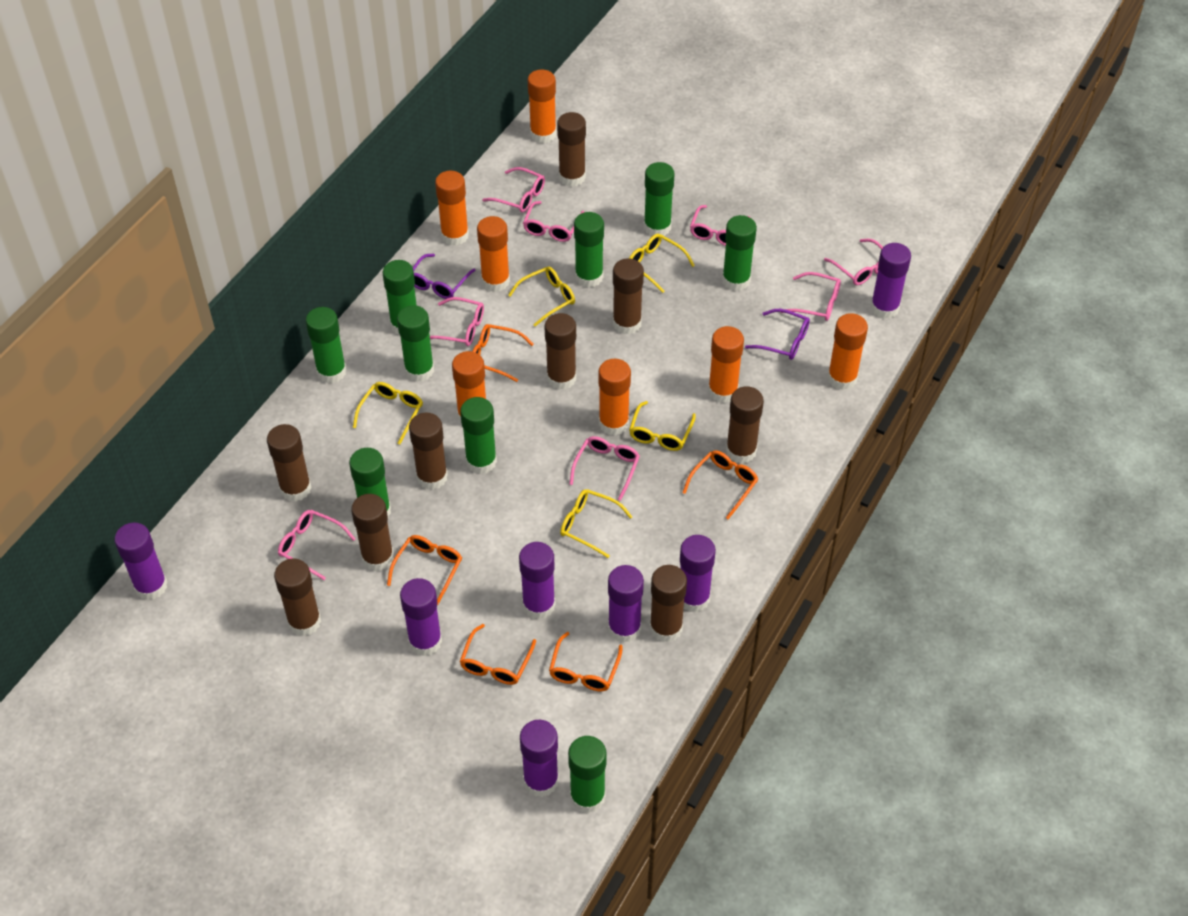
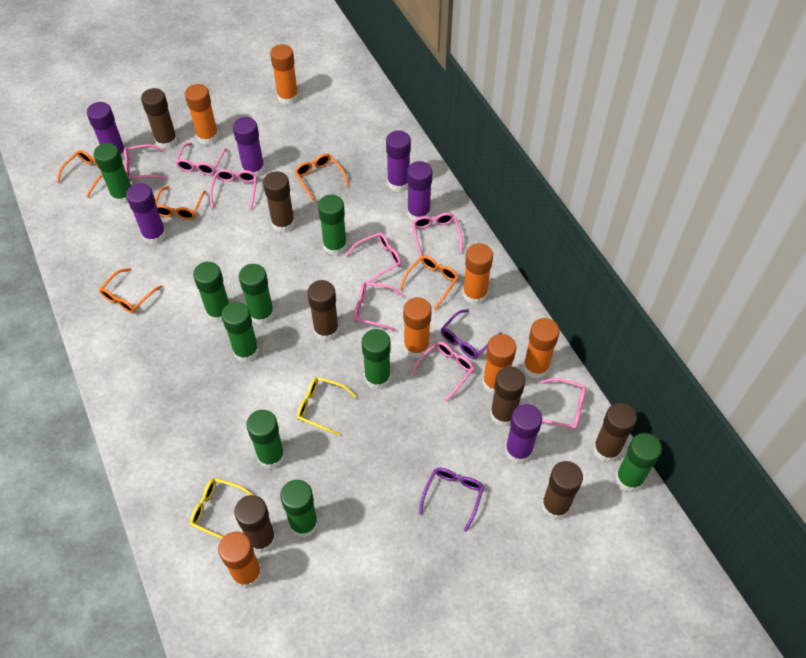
brown glue stick: 9 -> 7
purple glue stick: 7 -> 6
yellow glasses: 5 -> 2

